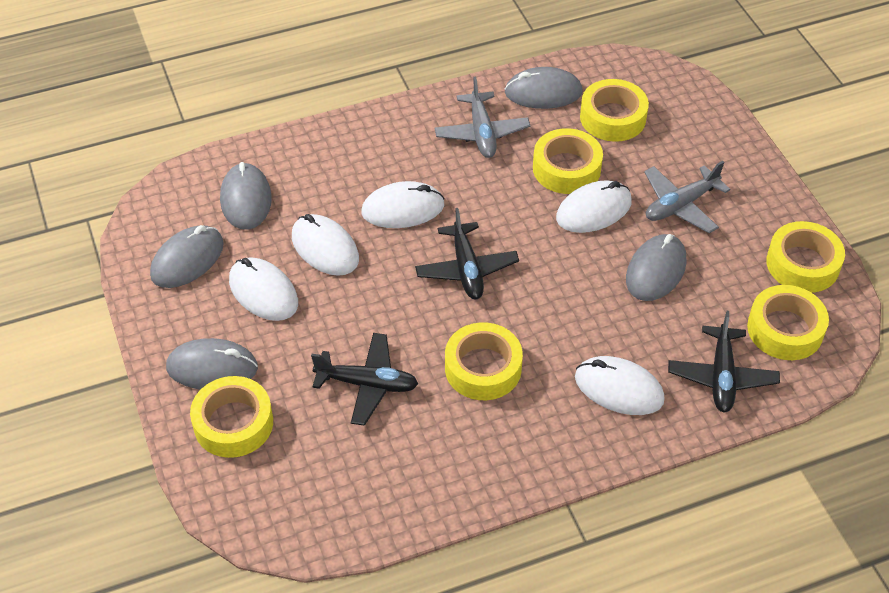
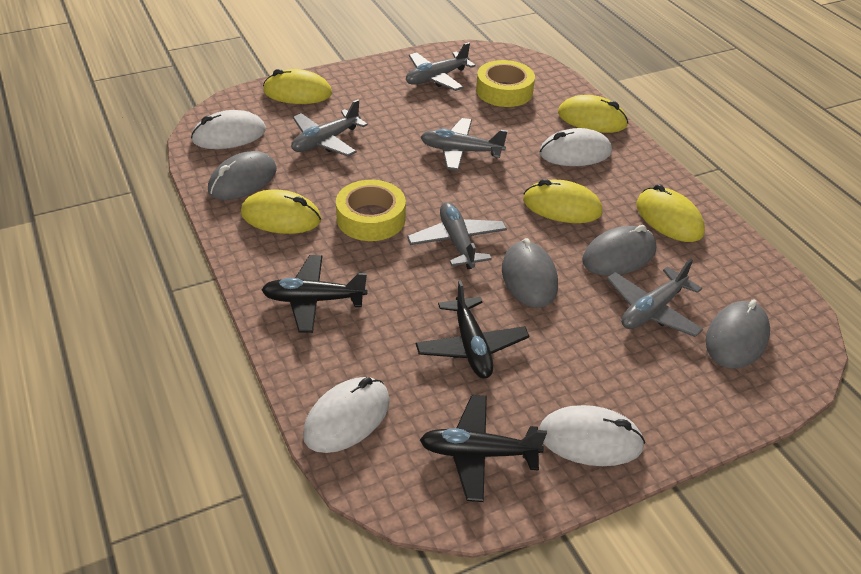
grey mouse: 5 -> 4
grey plane: 2 -> 5
white mouse: 5 -> 4
yellow mouse: 0 -> 5
yellow tape: 6 -> 2

